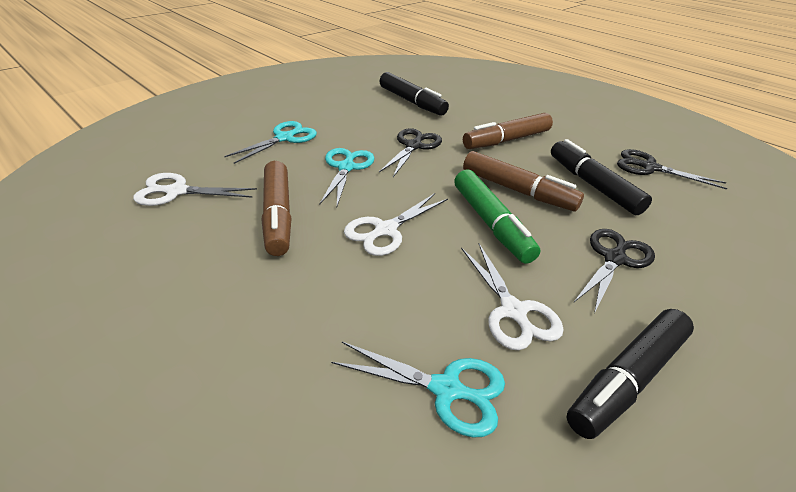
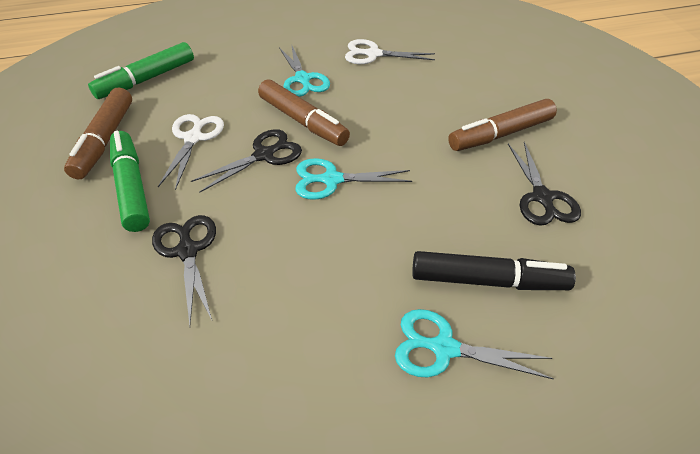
black marker: 3 -> 1
green marker: 1 -> 2
white scissors: 3 -> 2

